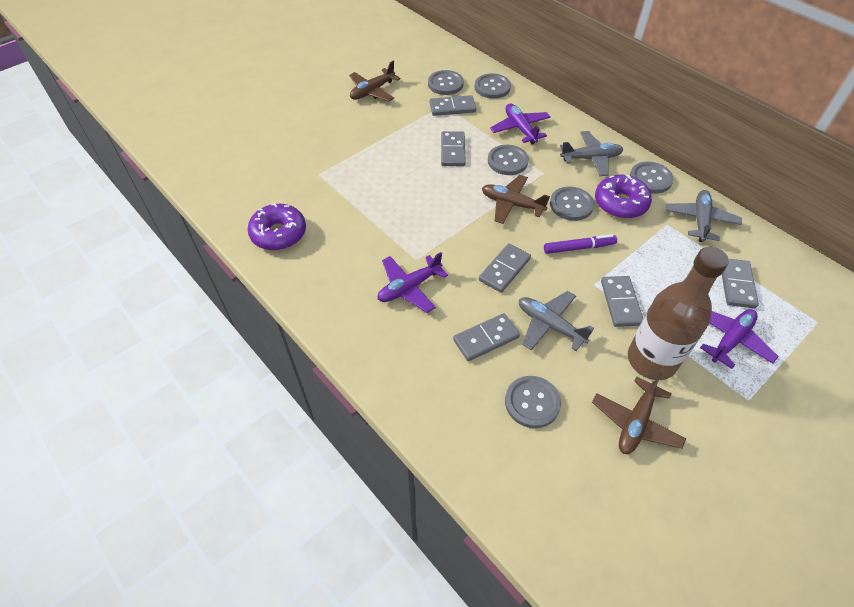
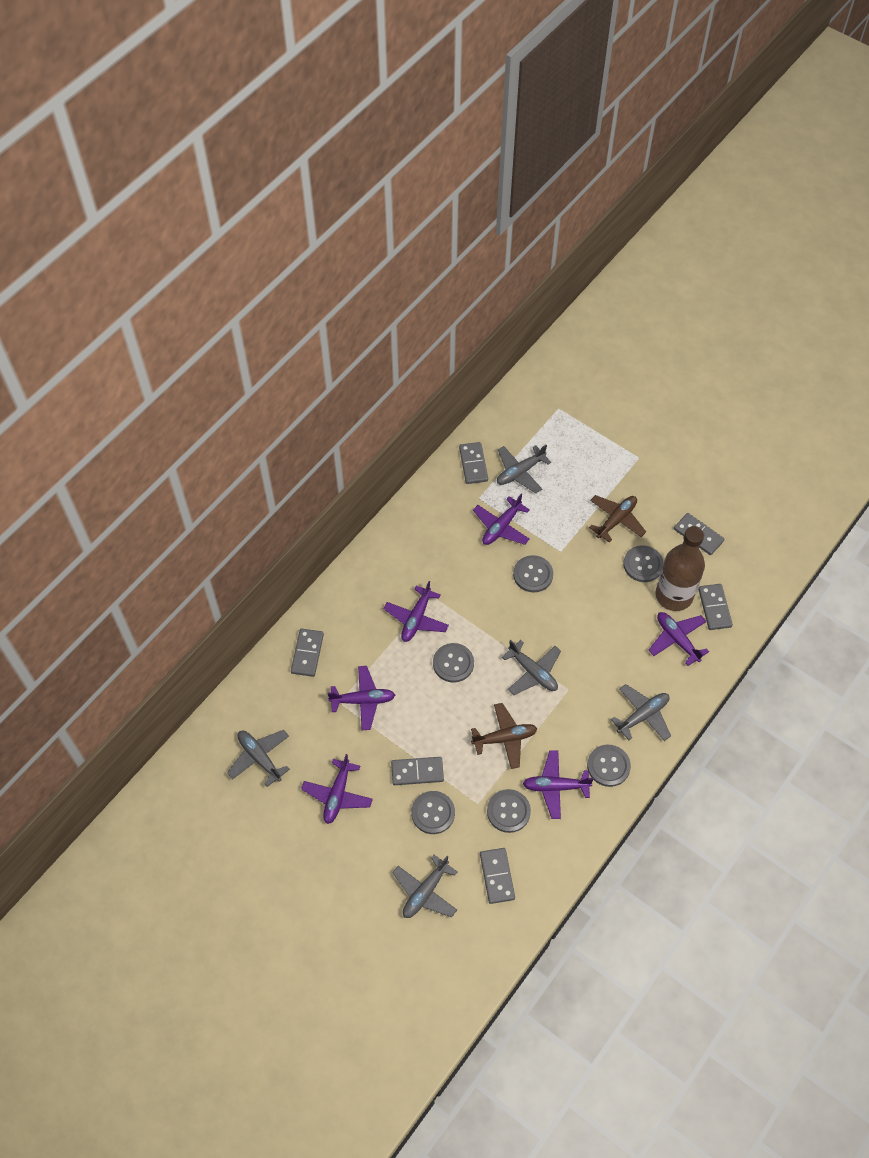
brown plane: 3 -> 2
grey plane: 3 -> 5
purple donut: 2 -> 0
purple marker: 1 -> 0
purple plane: 3 -> 6

